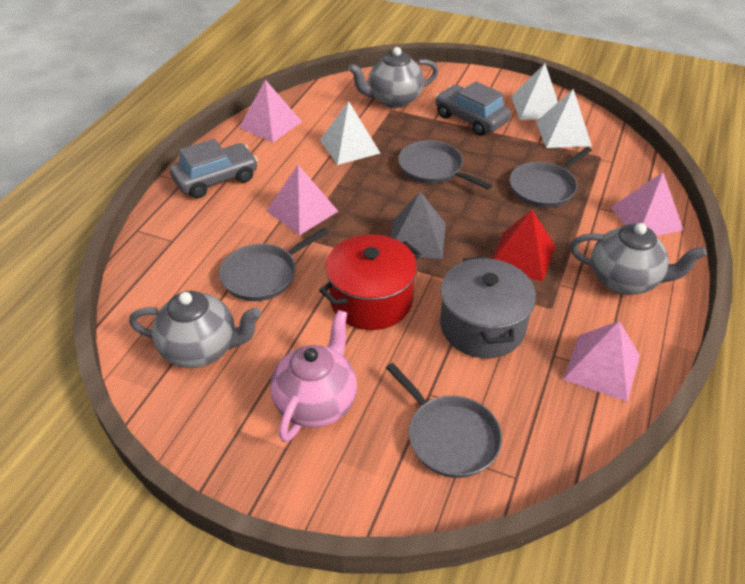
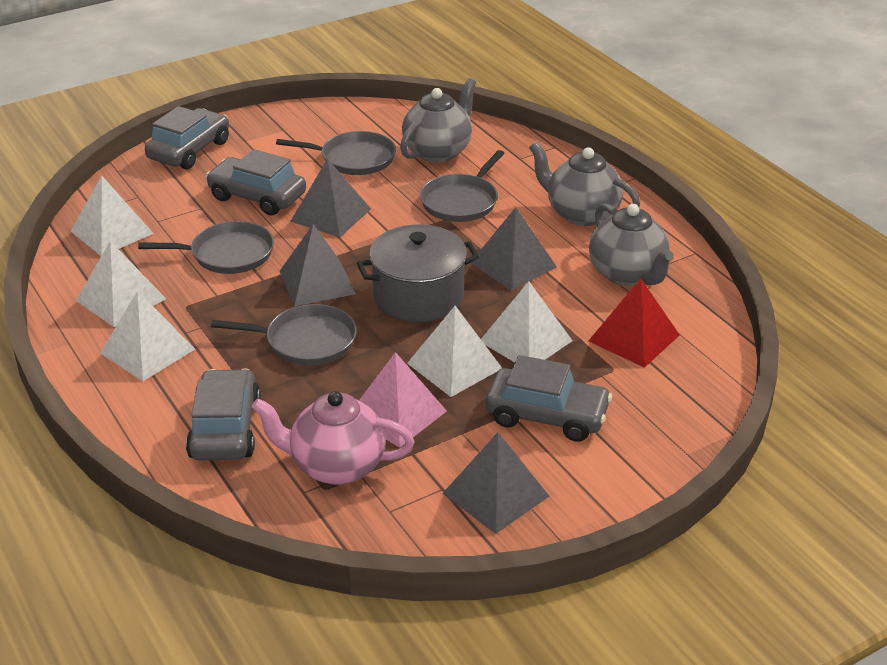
grey car: 2 -> 4
grey pyramid: 1 -> 4
pink pyramid: 4 -> 1
red pot: 1 -> 0
white pyramid: 3 -> 5

